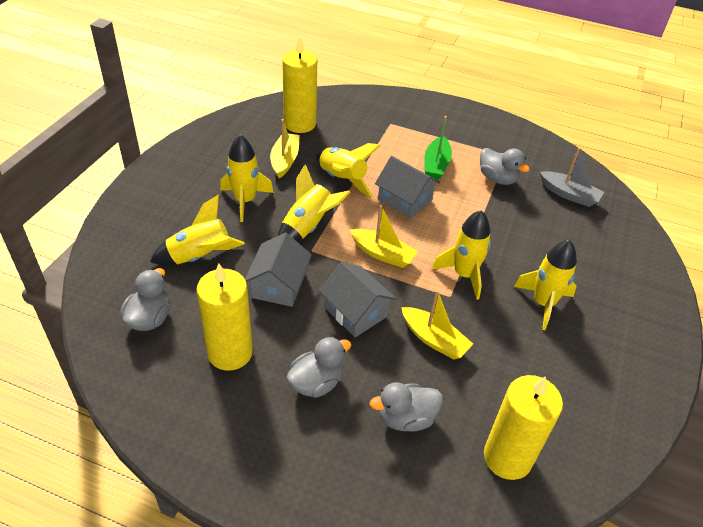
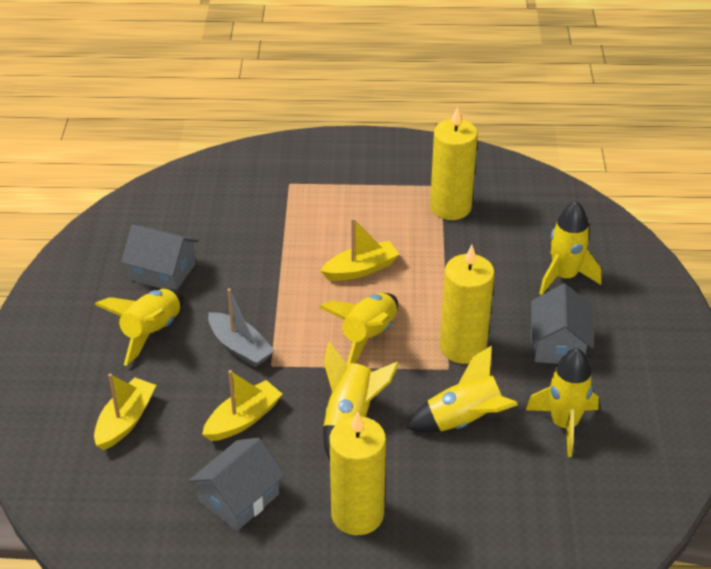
green boat: 1 -> 0
grey duck: 4 -> 0

